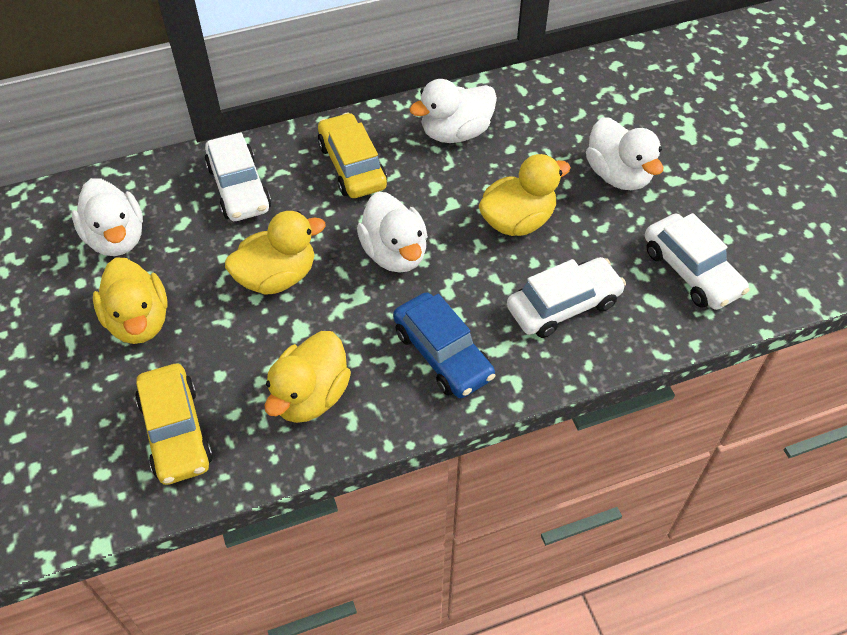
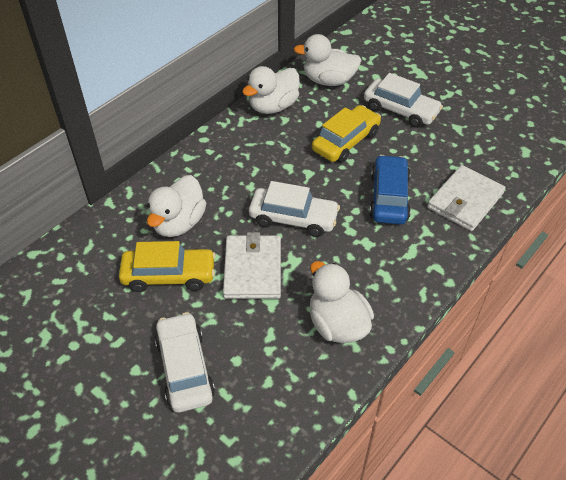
white wallet: 0 -> 2
yellow duck: 4 -> 0

